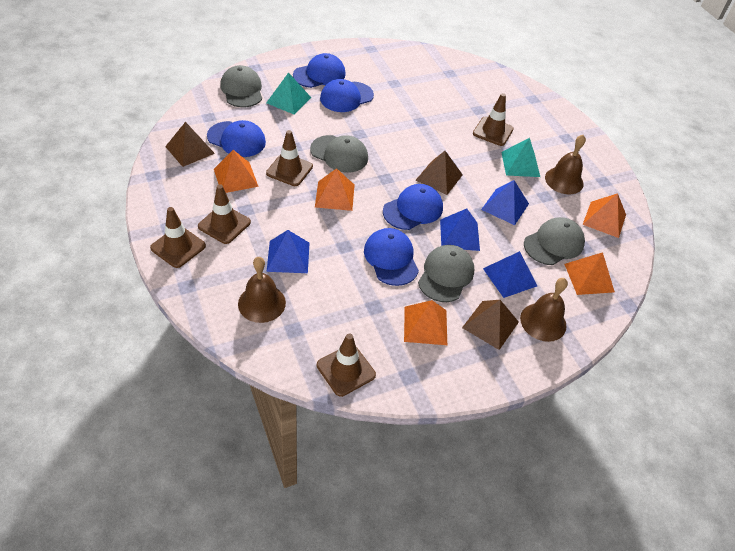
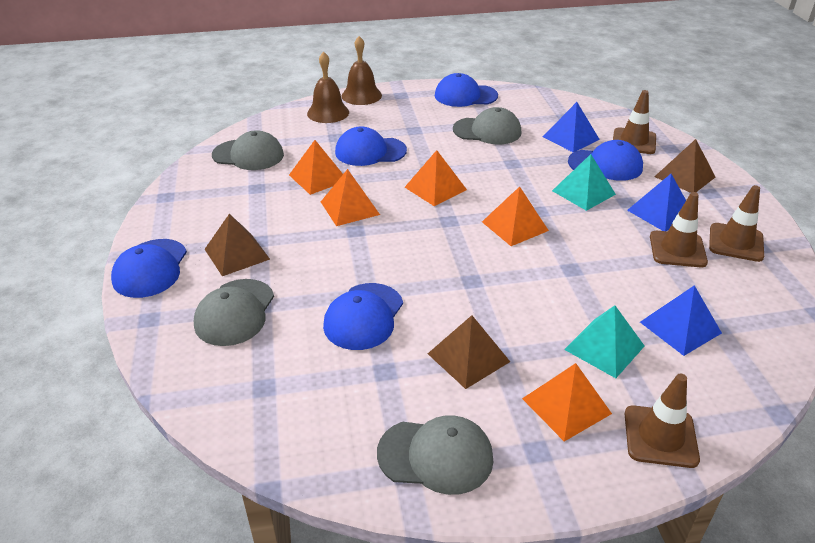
blue pyramid: 4 -> 3
brown bell: 3 -> 2
brown traffic cone: 5 -> 4

